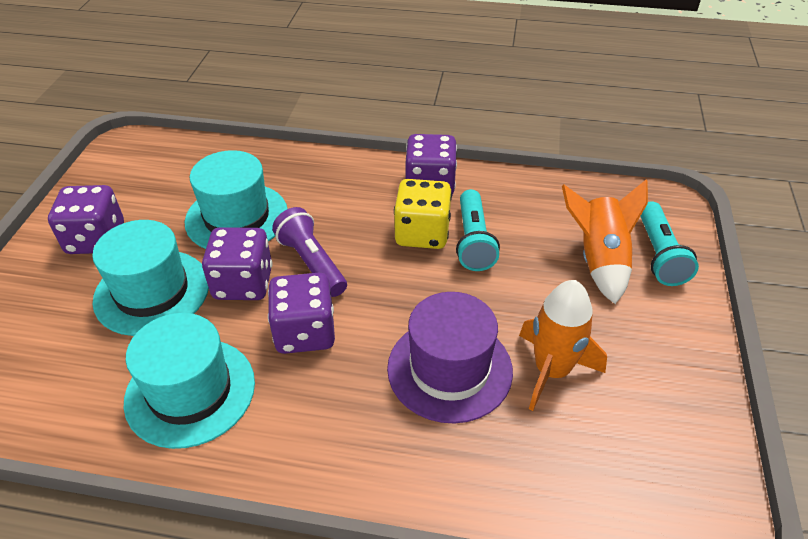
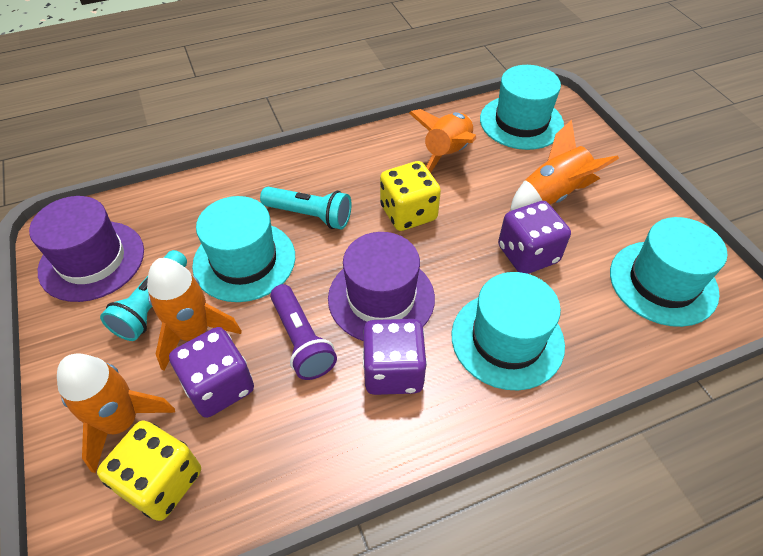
orange rocket: 2 -> 4
purple dice: 4 -> 3
purple hat: 1 -> 2
turquoise hat: 3 -> 4
yellow dice: 1 -> 2

